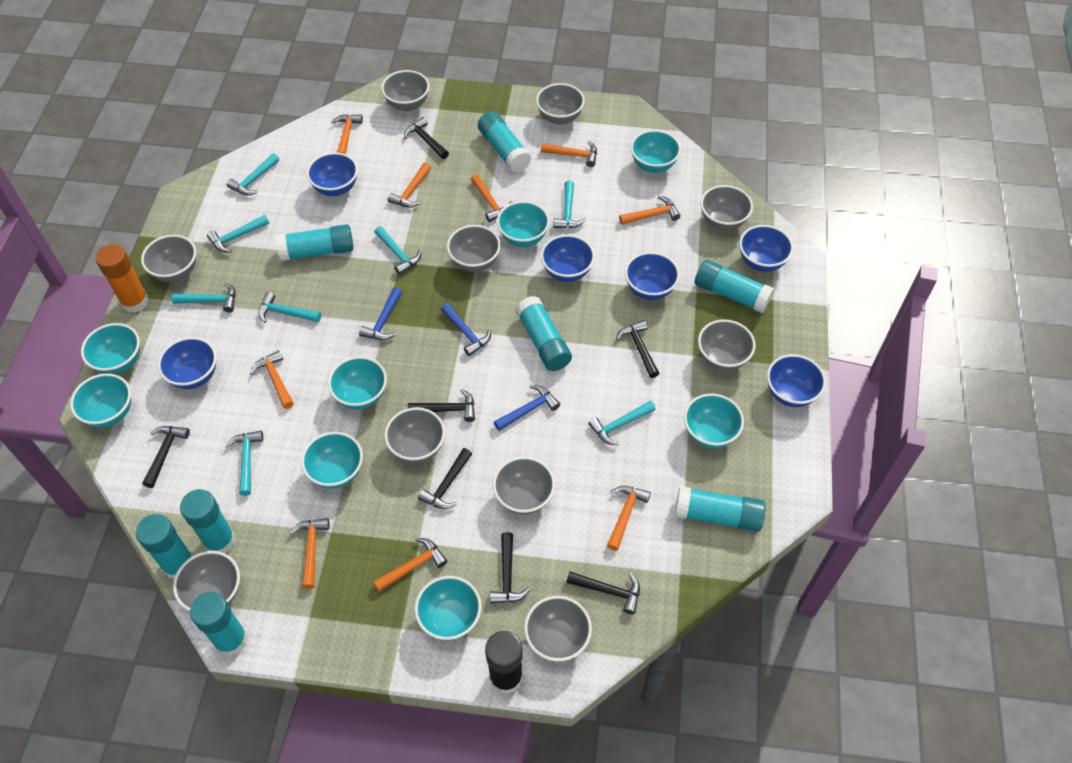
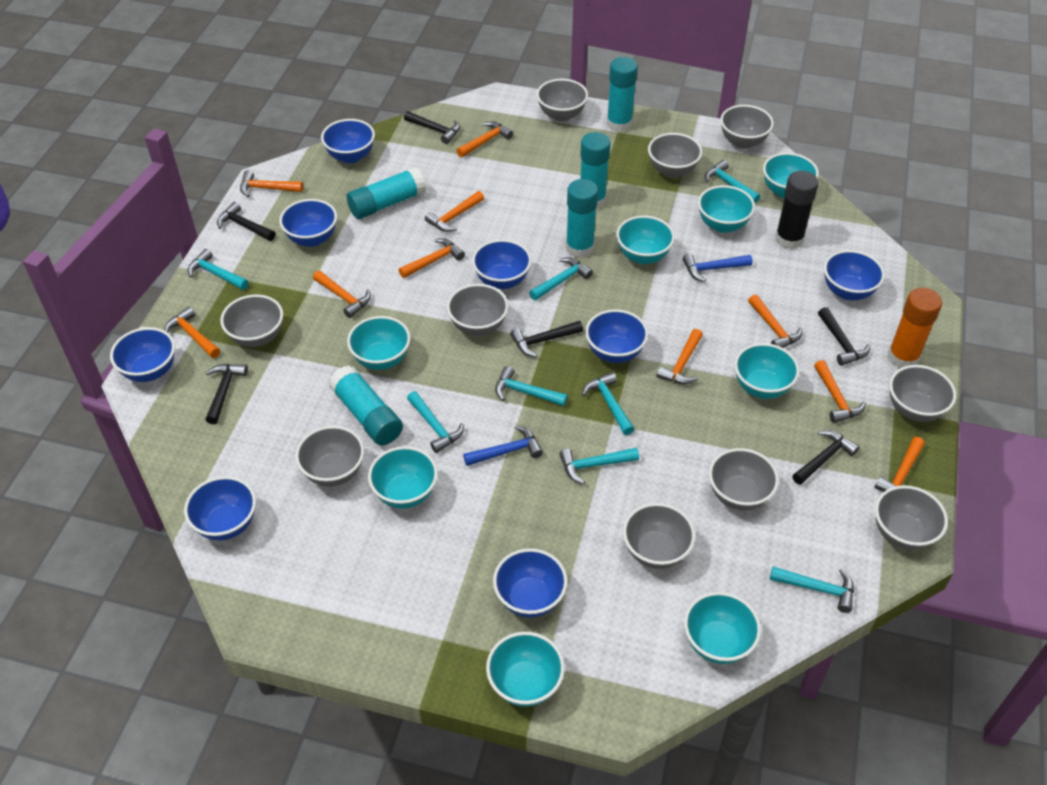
black hammer: 7 -> 6
blue bowl: 6 -> 8
blue hammer: 3 -> 2
orange hammer: 9 -> 10
turquoise glue stick: 8 -> 5

